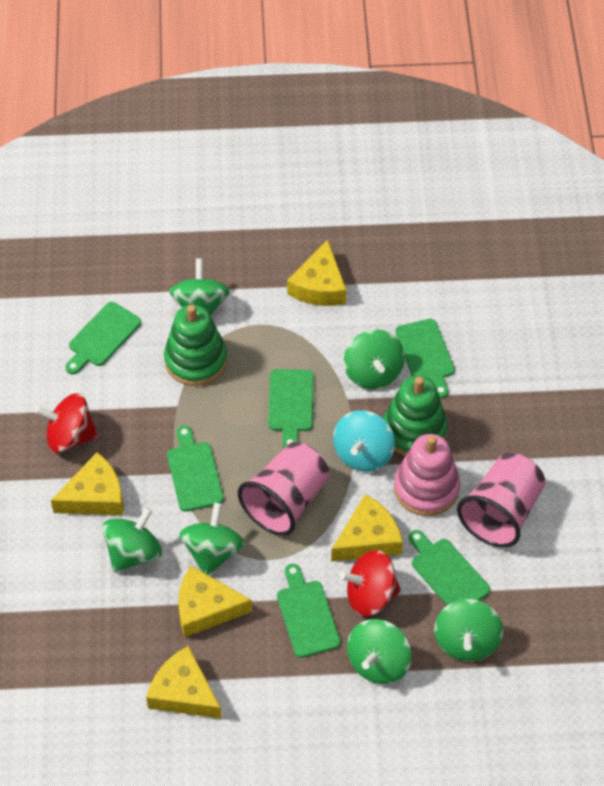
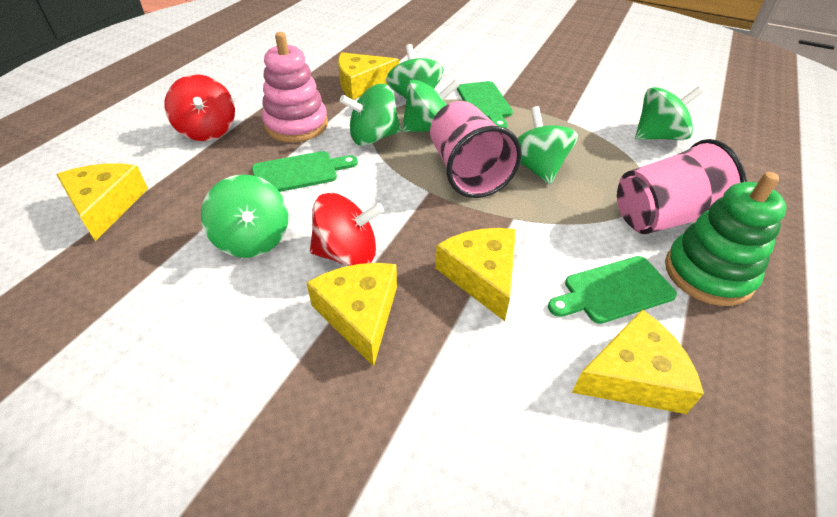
green cutting board: 6 -> 3
green stacking toy: 2 -> 1
turquoise spinning top: 1 -> 0

